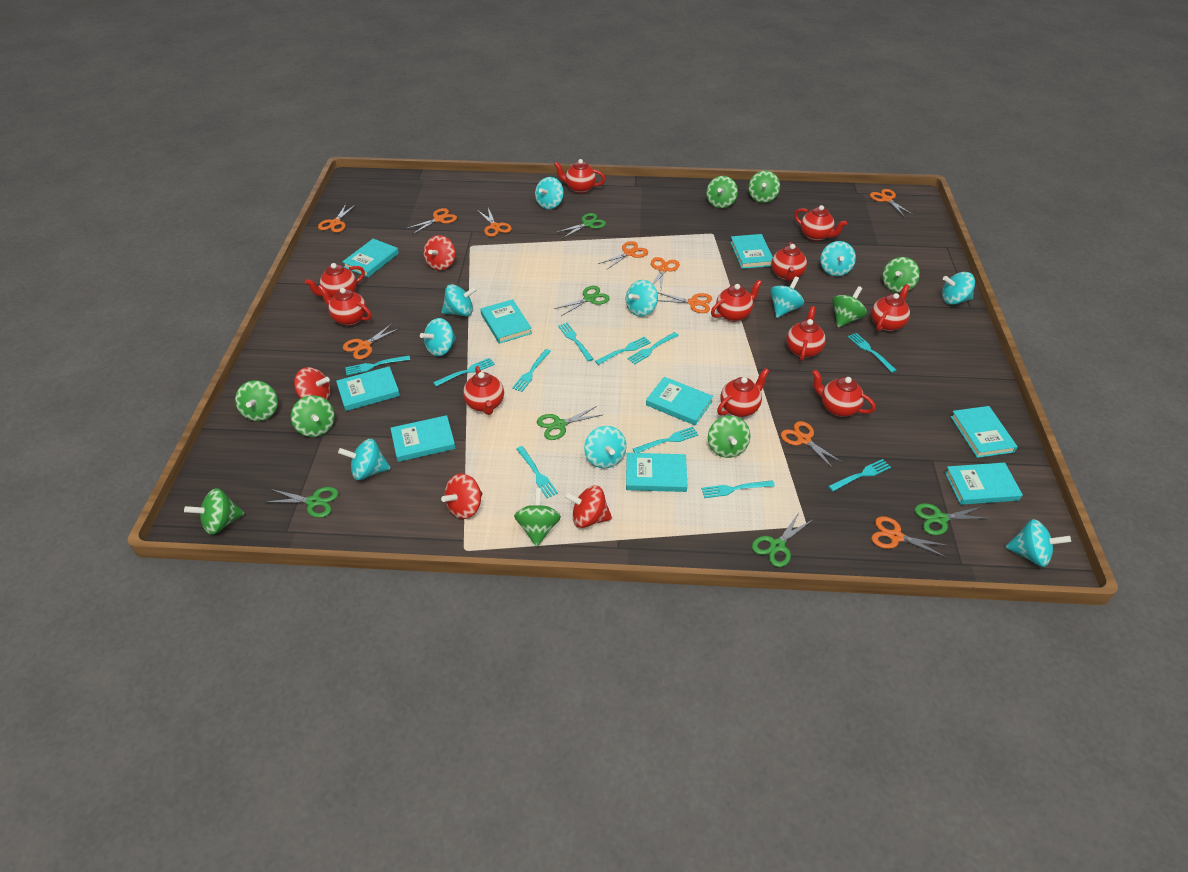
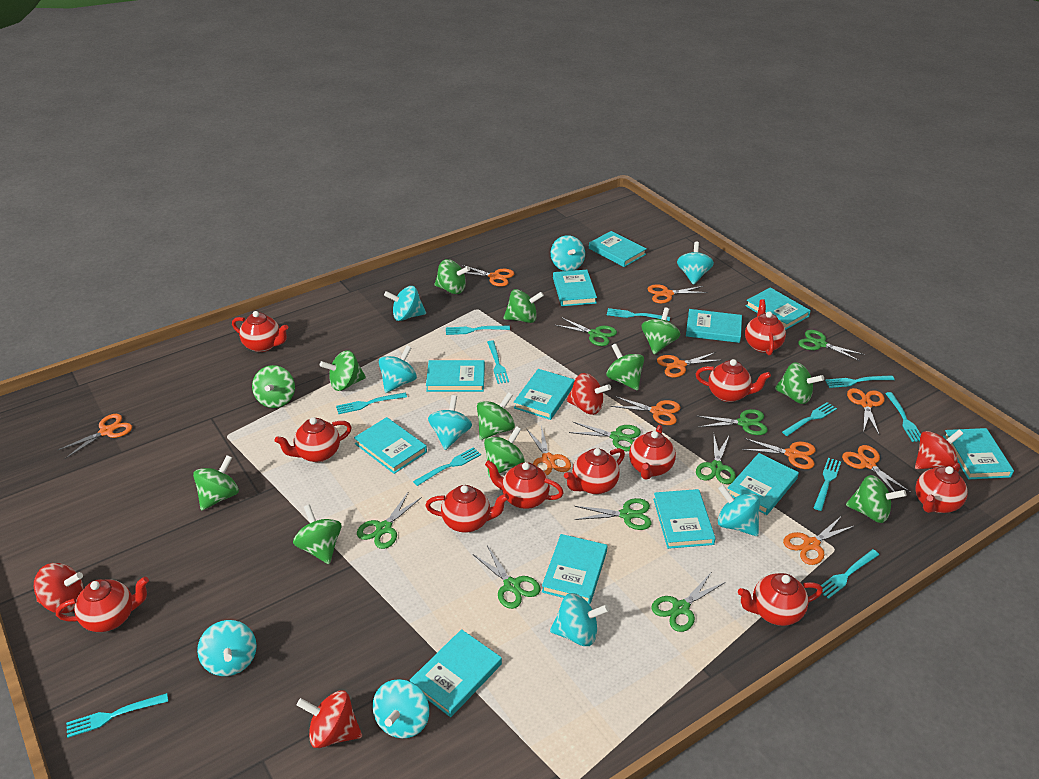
green scissors: 6 -> 9
green spinning top: 9 -> 12
turquoise book: 9 -> 12
turquoise spinning top: 10 -> 9

